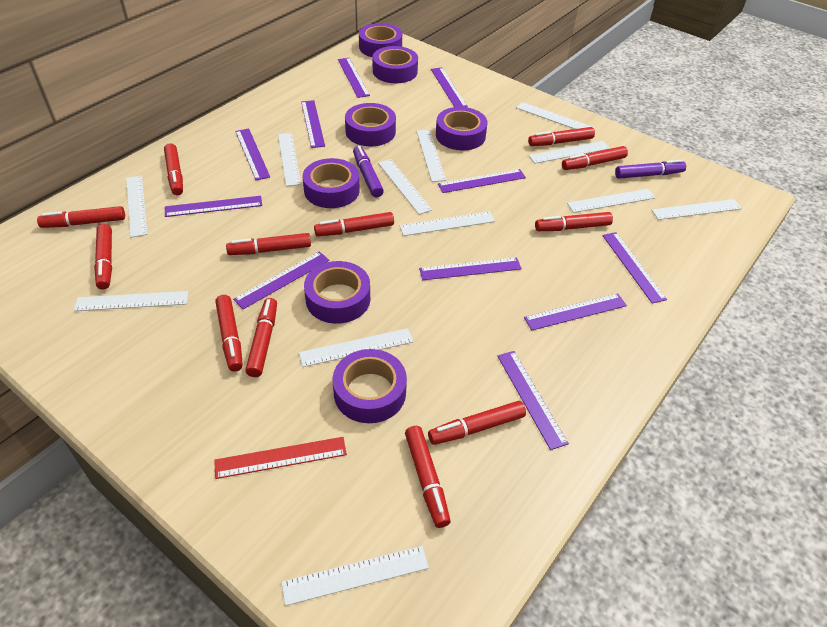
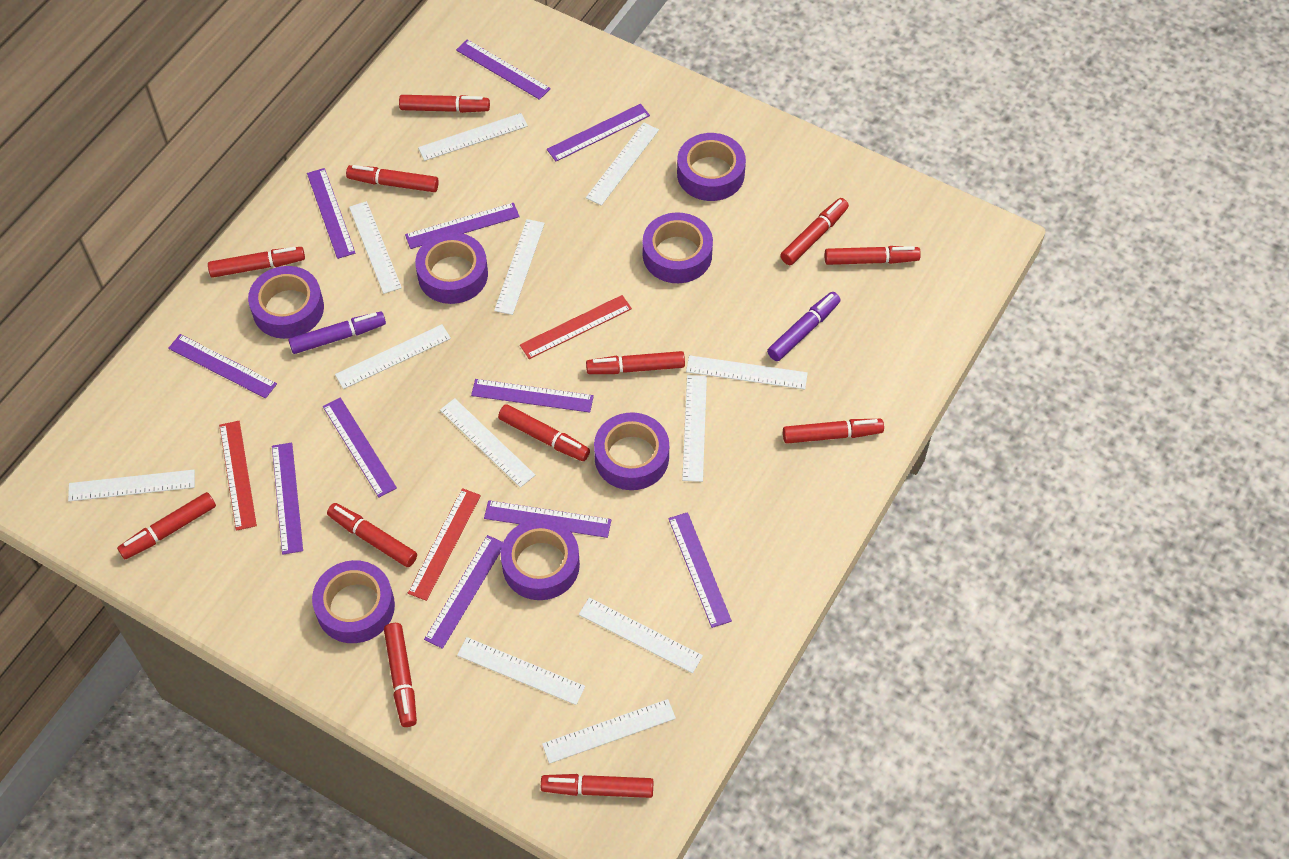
red ruler: 1 -> 3

